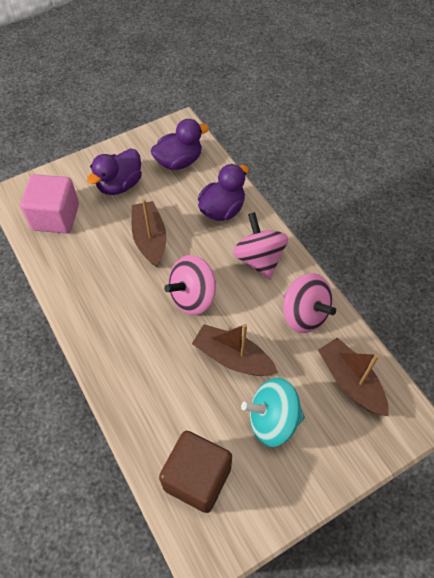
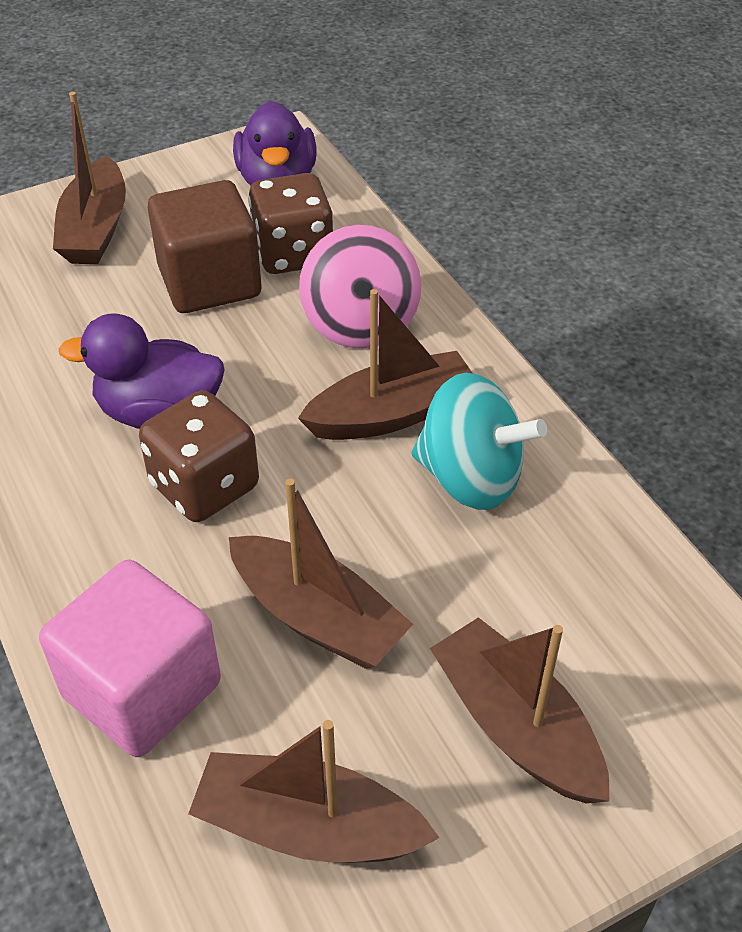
brown boat: 3 -> 5
brown dice: 0 -> 2
pink spinning top: 3 -> 1
purple duck: 3 -> 2

